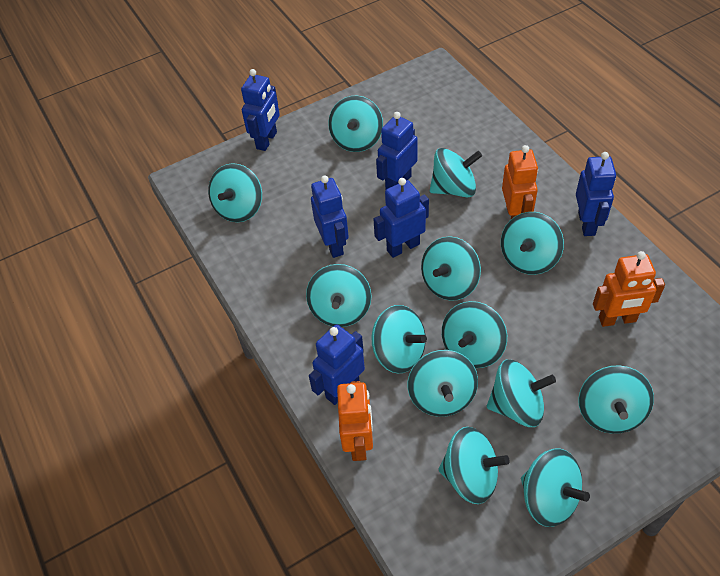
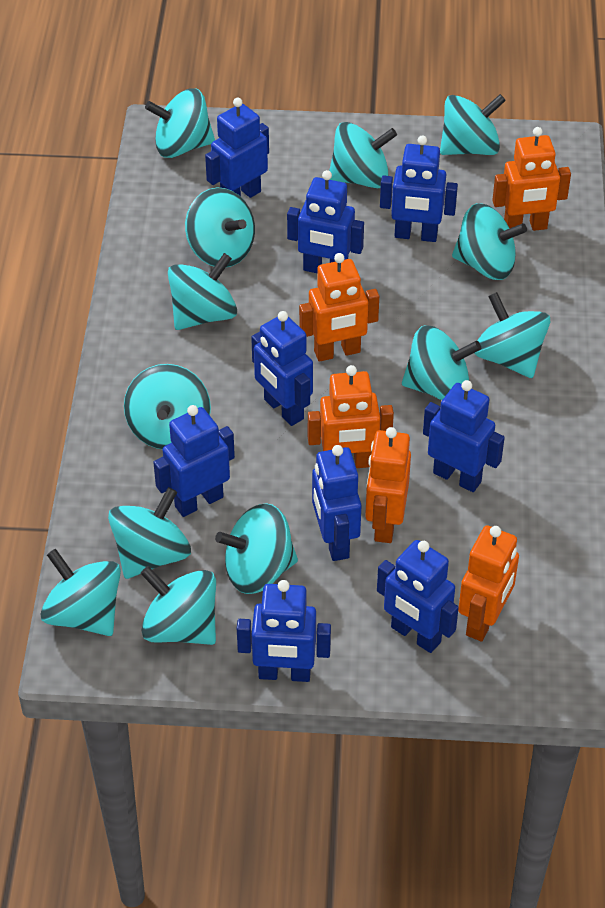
blue robot: 6 -> 9
orange robot: 3 -> 5

